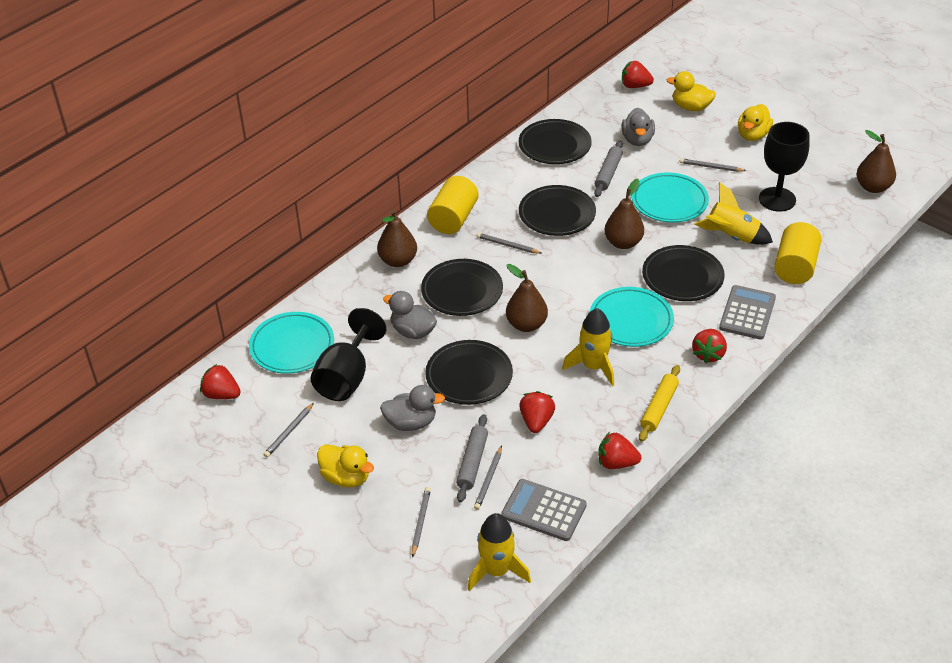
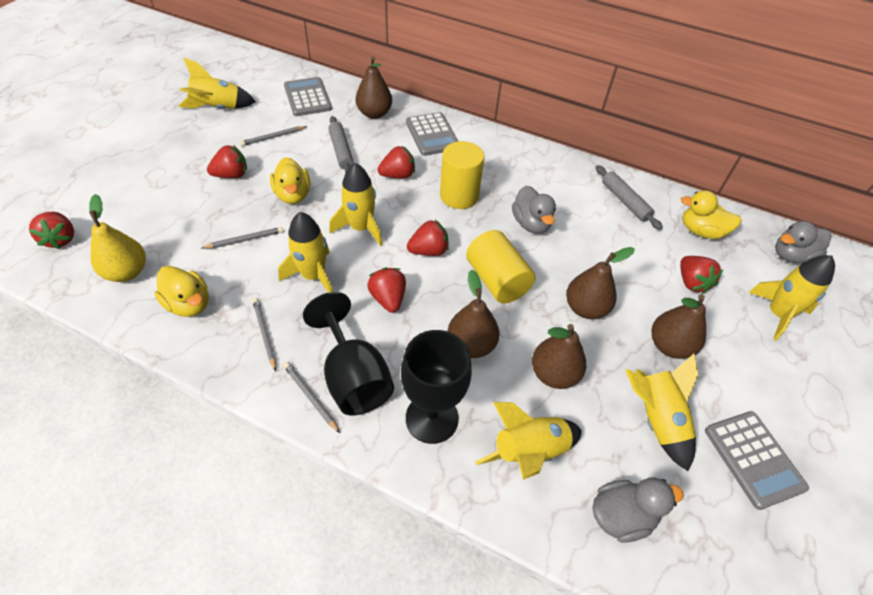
black plate: 5 -> 0
brown pear: 4 -> 5
grey calculator: 2 -> 3
grey pencil: 5 -> 4
red strawberry: 5 -> 6
turquoise plate: 3 -> 0
yellow pear: 0 -> 1
yellow rocket: 3 -> 6
yellow rolling pin: 1 -> 0

